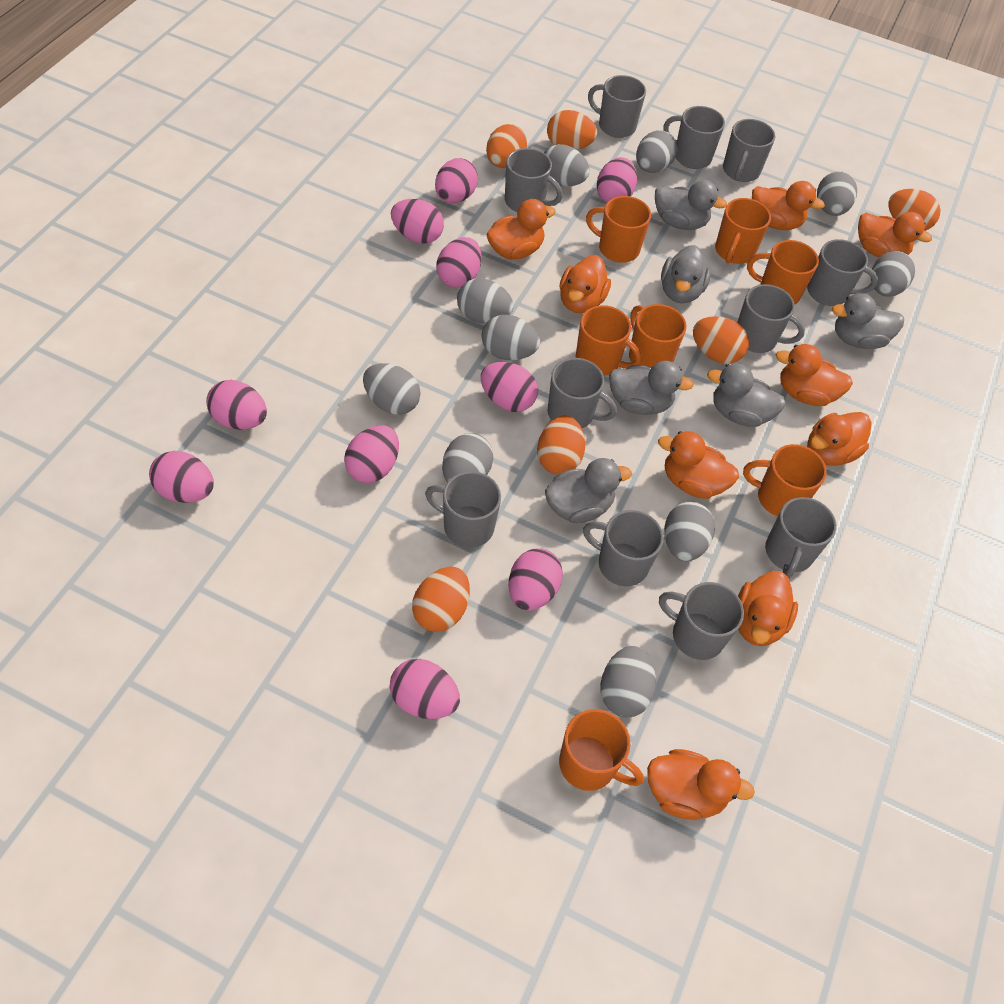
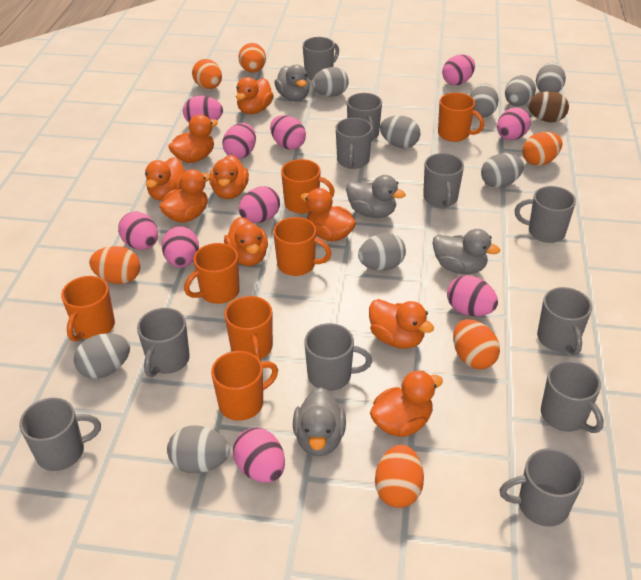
brown egg: 0 -> 1
grey duck: 6 -> 4
grey egg: 10 -> 9

